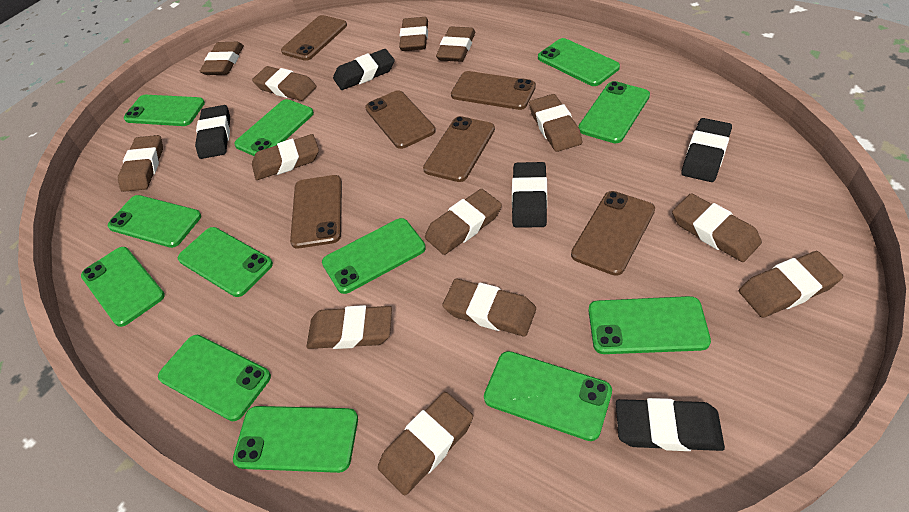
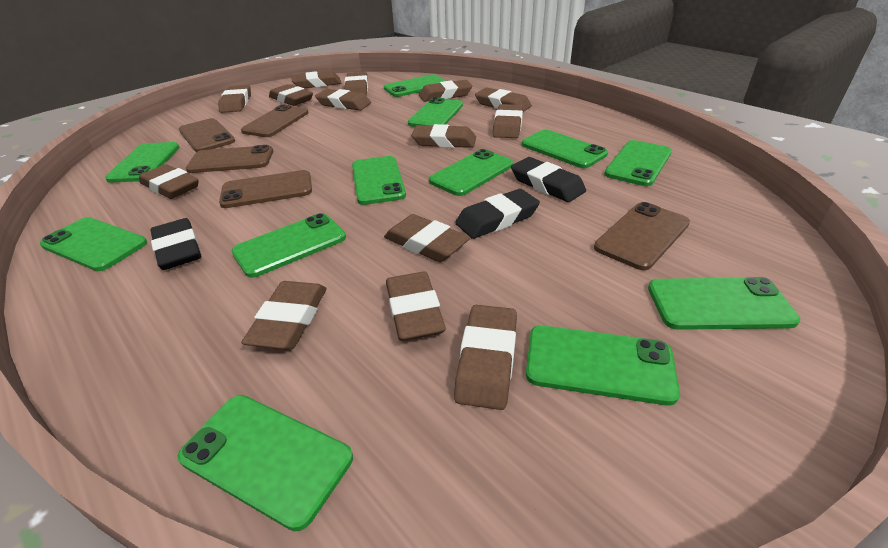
black eraser: 5 -> 3
brown eraser: 13 -> 14
brown phone: 6 -> 5

